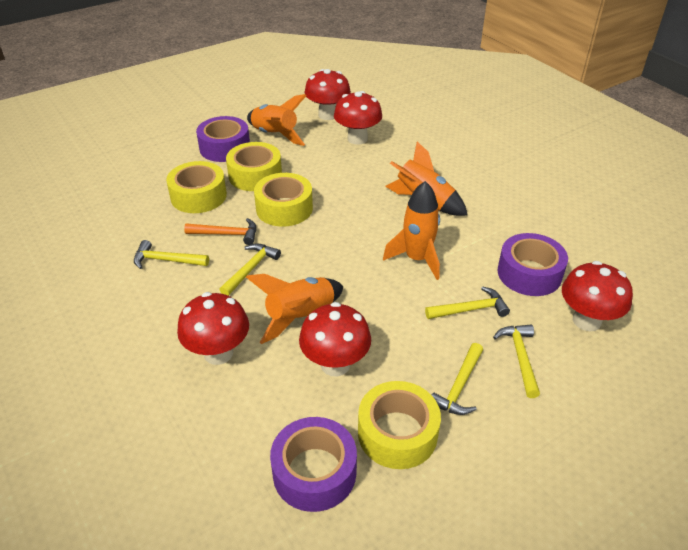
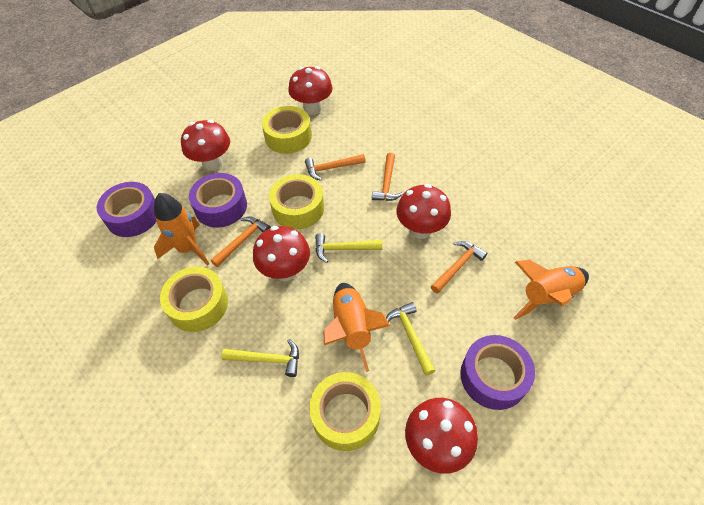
orange hammer: 1 -> 4
orange rocket: 4 -> 3
yellow hammer: 5 -> 3

